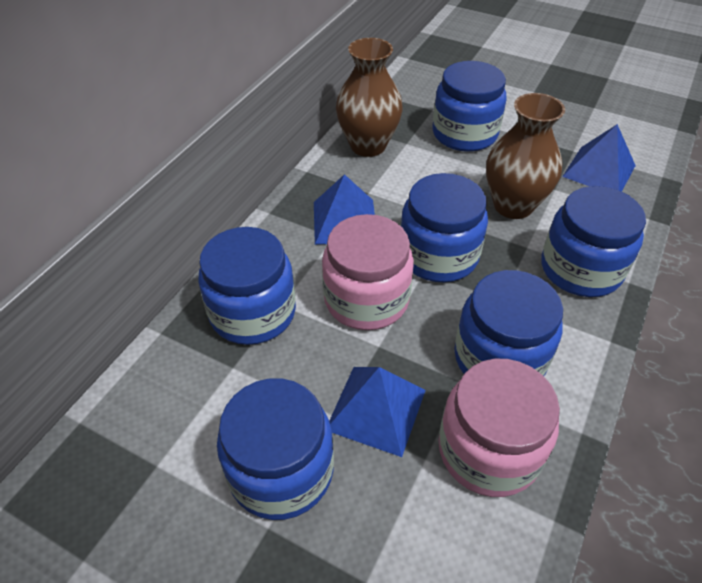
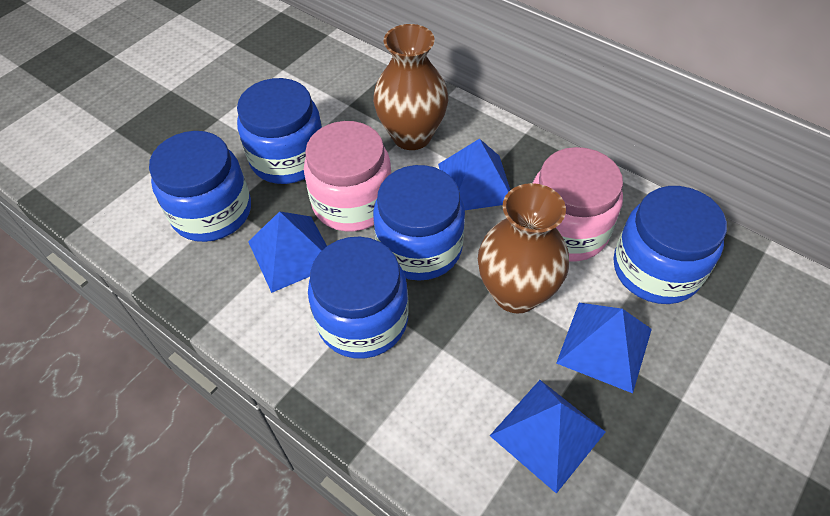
blue jar: 6 -> 5
blue pyramid: 3 -> 4

